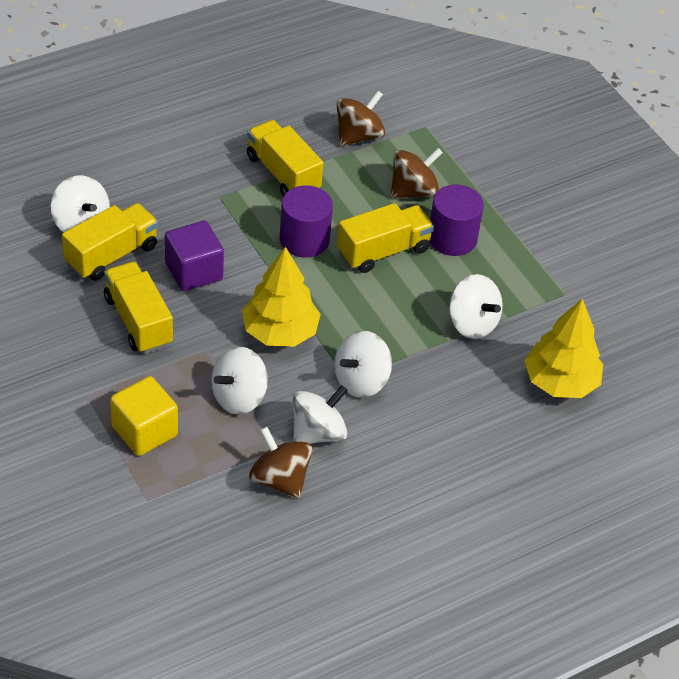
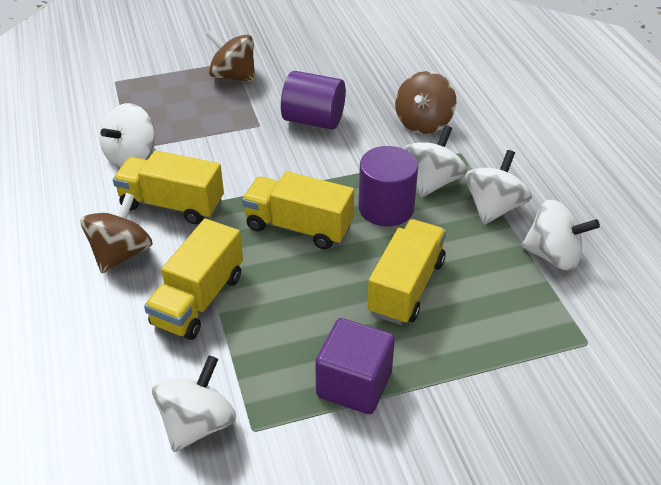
yellow cube: 1 -> 0
yellow tree: 2 -> 0

